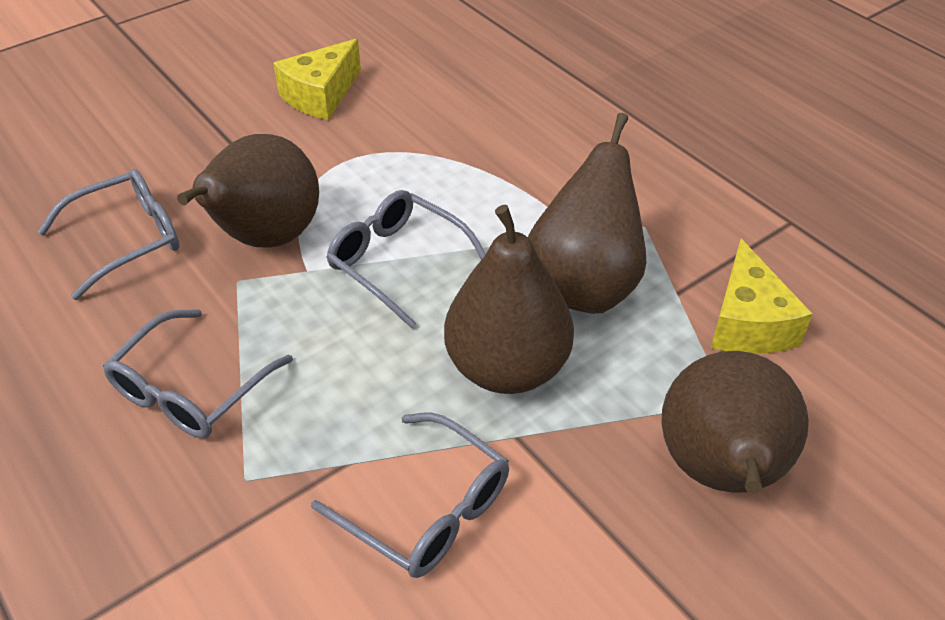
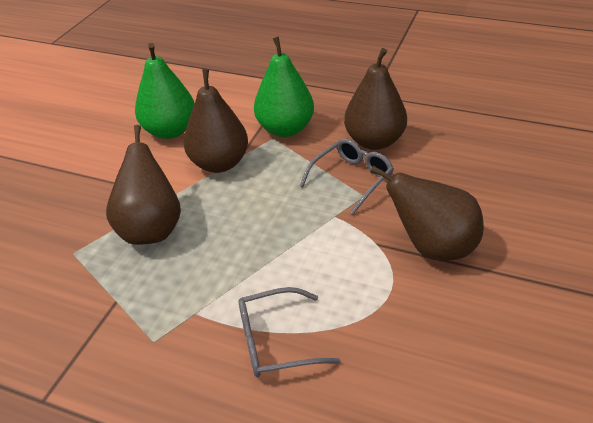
green pear: 0 -> 2
grey glasses: 4 -> 2
yellow cheese: 2 -> 0

